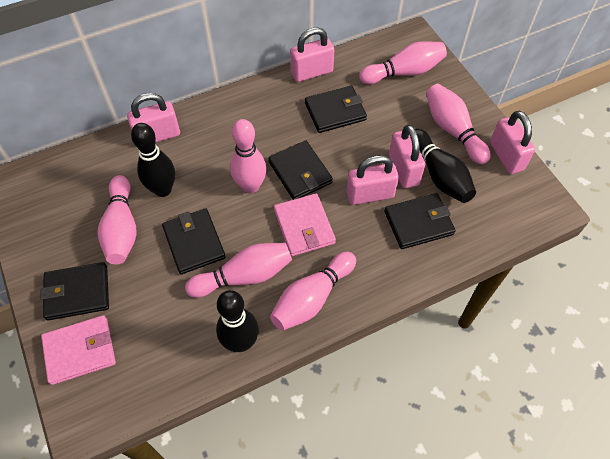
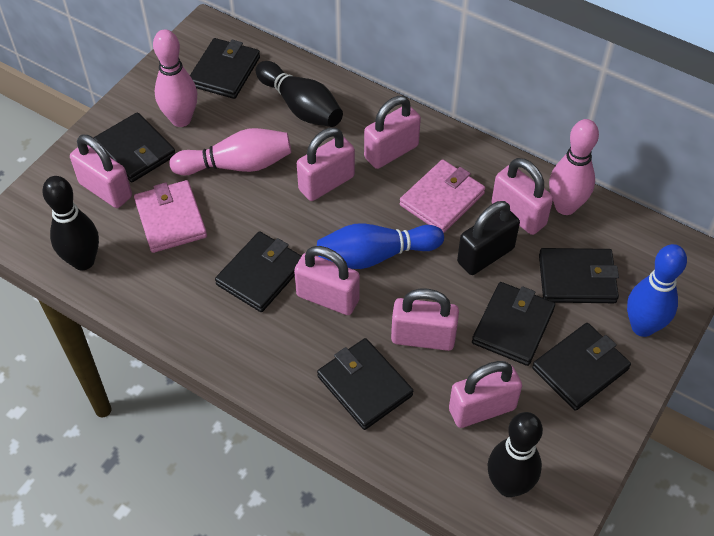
black padlock: 0 -> 1
black wallet: 5 -> 7
blue bowling pin: 0 -> 2
pink bowling pin: 6 -> 3
pink padlock: 5 -> 7

